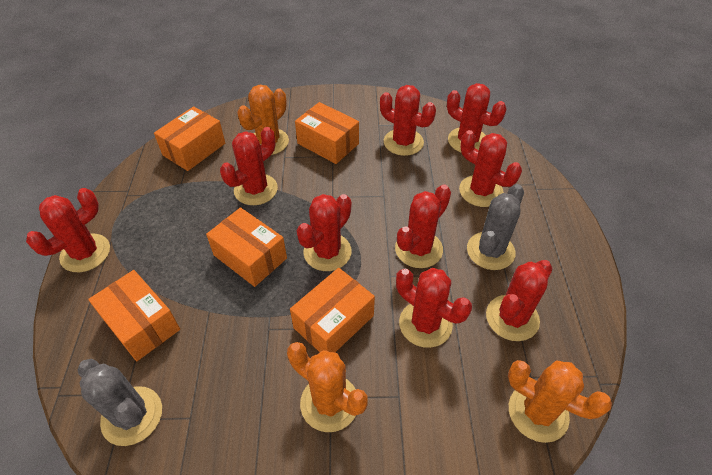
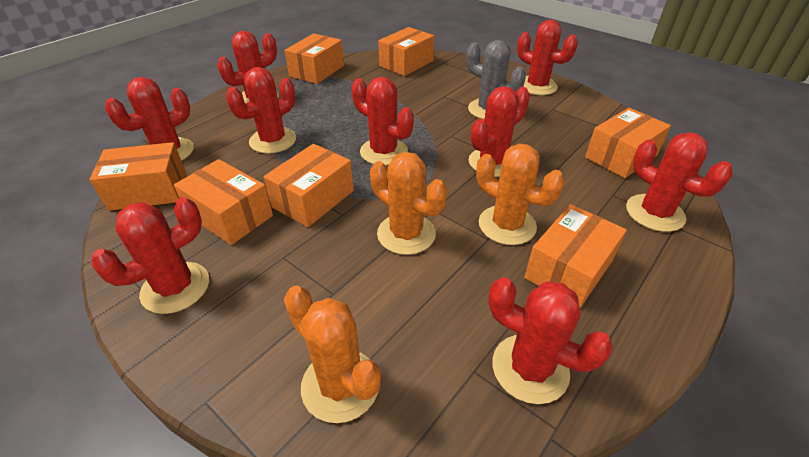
grey cactus: 2 -> 1
orange box: 5 -> 7

